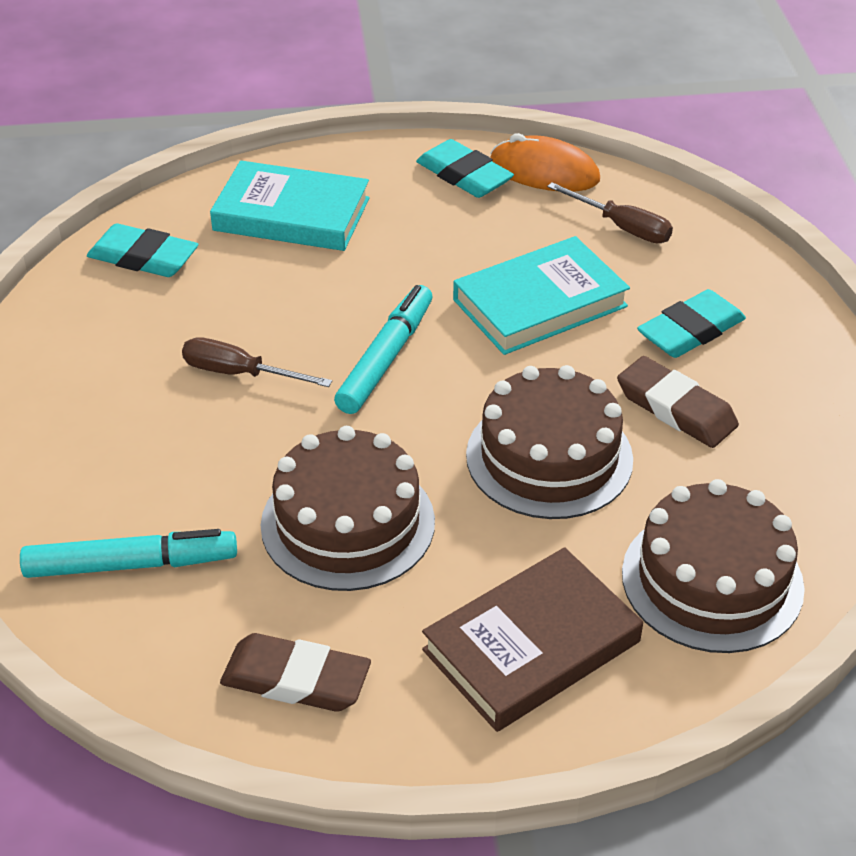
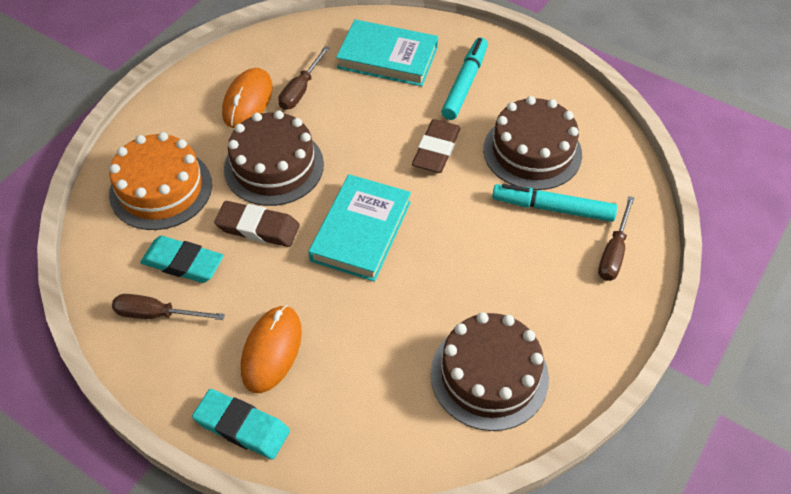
brown book: 1 -> 0
brown screwdriver: 2 -> 3
orange cake: 0 -> 1
orange mouse: 1 -> 2
turquoise eraser: 3 -> 2

